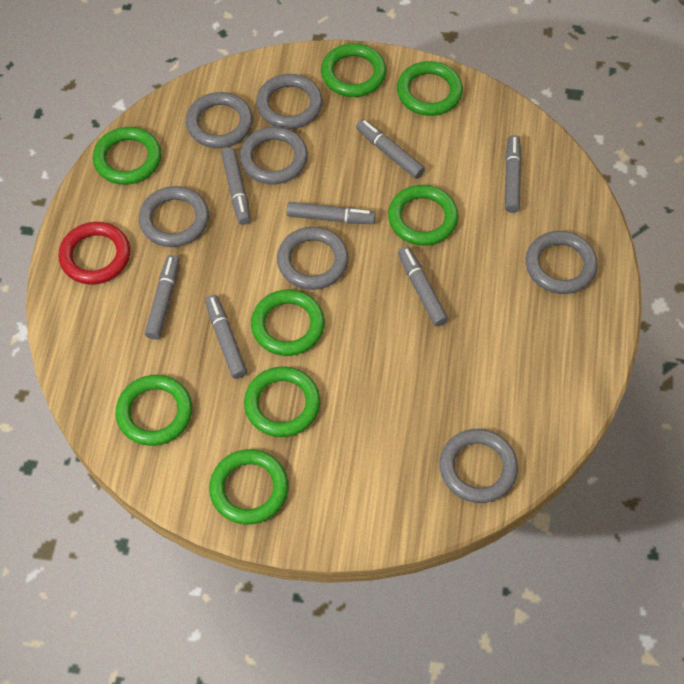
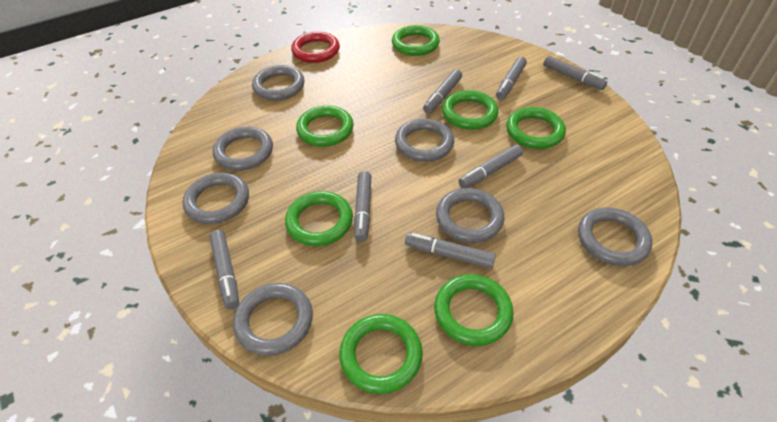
green ring: 8 -> 7

